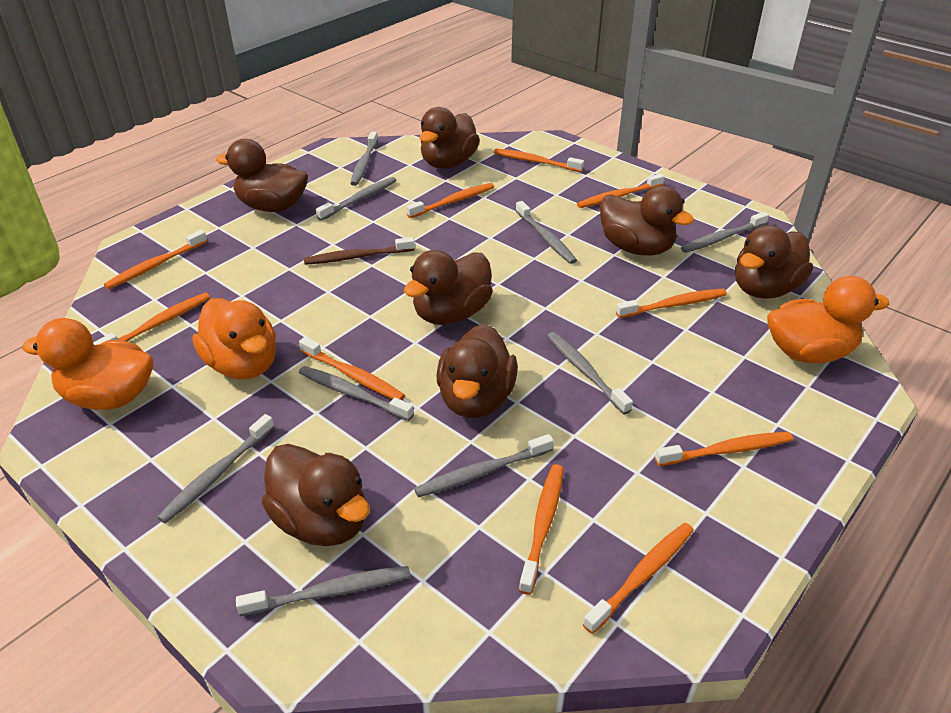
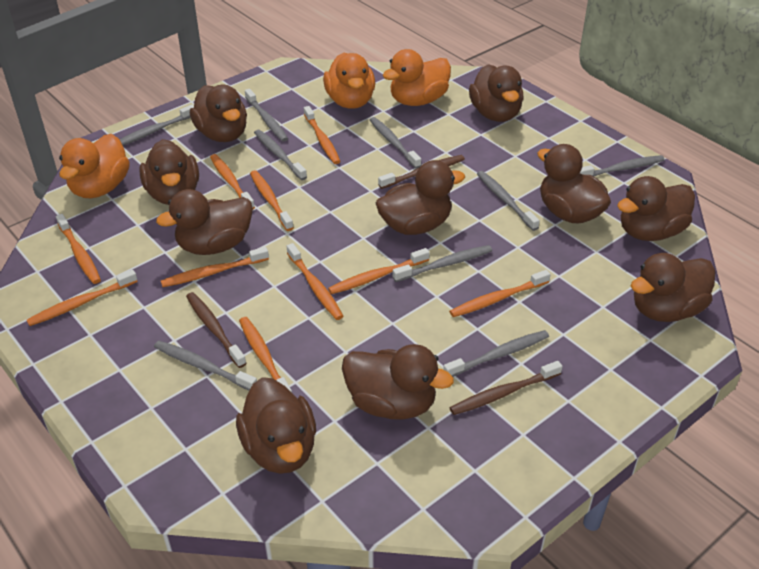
brown duck: 7 -> 10
brown toothbrush: 1 -> 3

